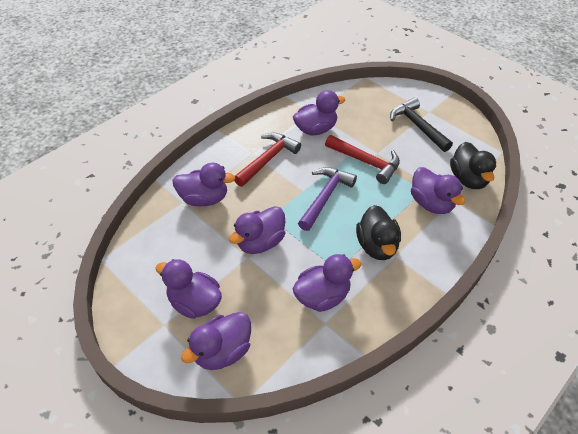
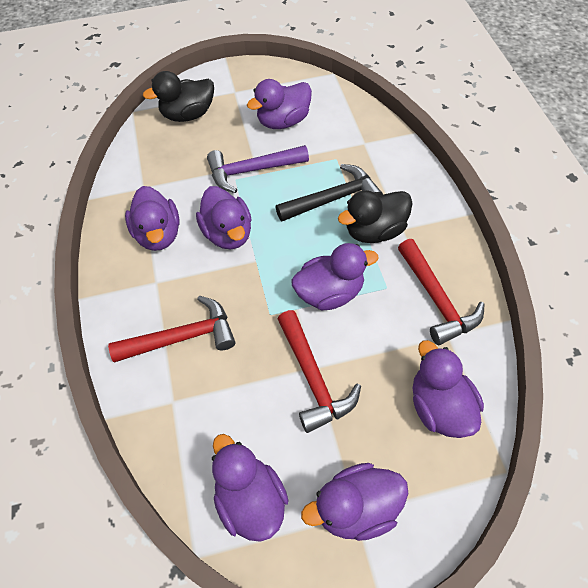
red hammer: 2 -> 3

